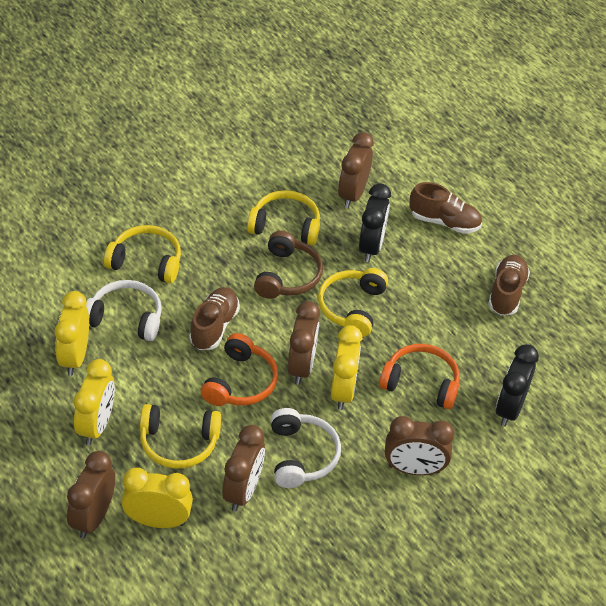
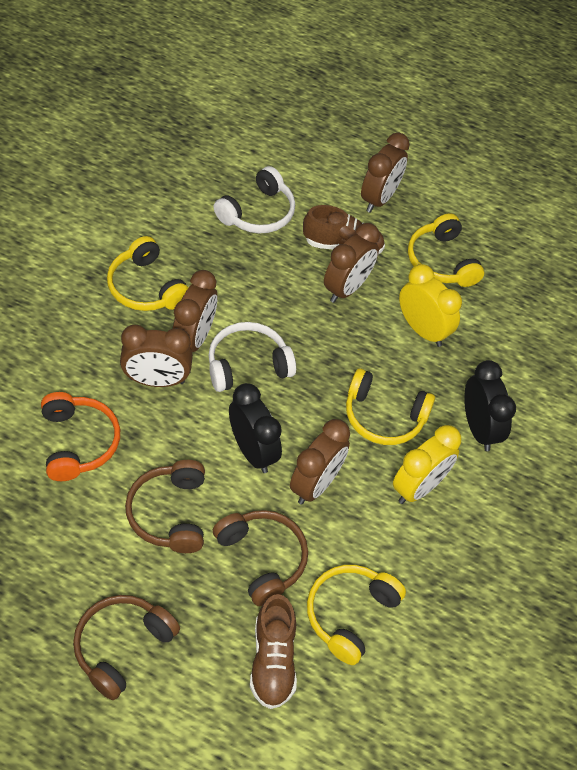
brown headphones: 1 -> 3
brown shoe: 3 -> 2
orange headphones: 2 -> 1
yellow clock: 4 -> 2

